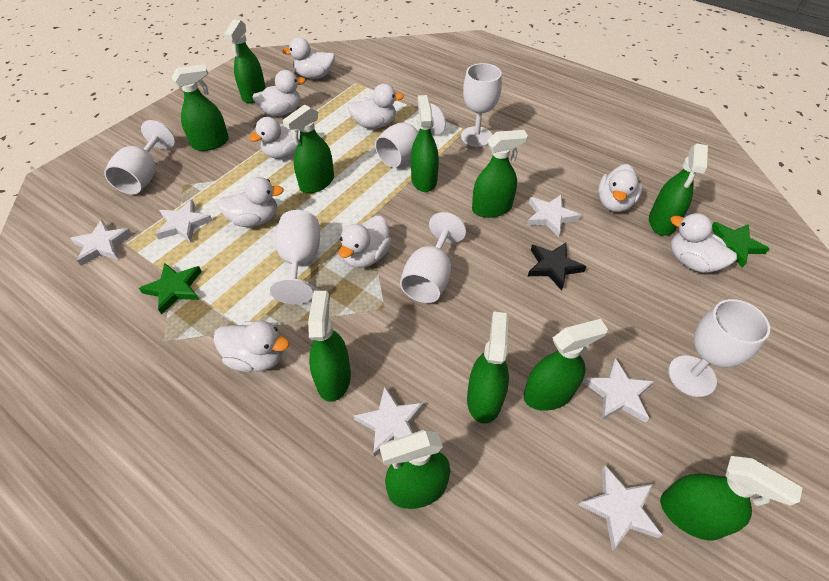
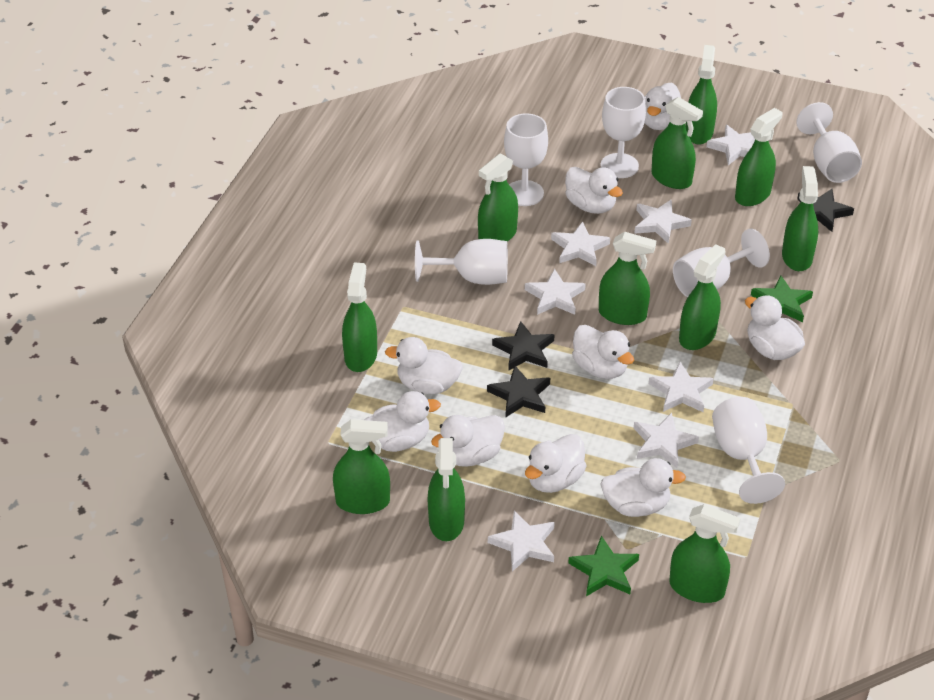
black star: 1 -> 3
white star: 6 -> 7

